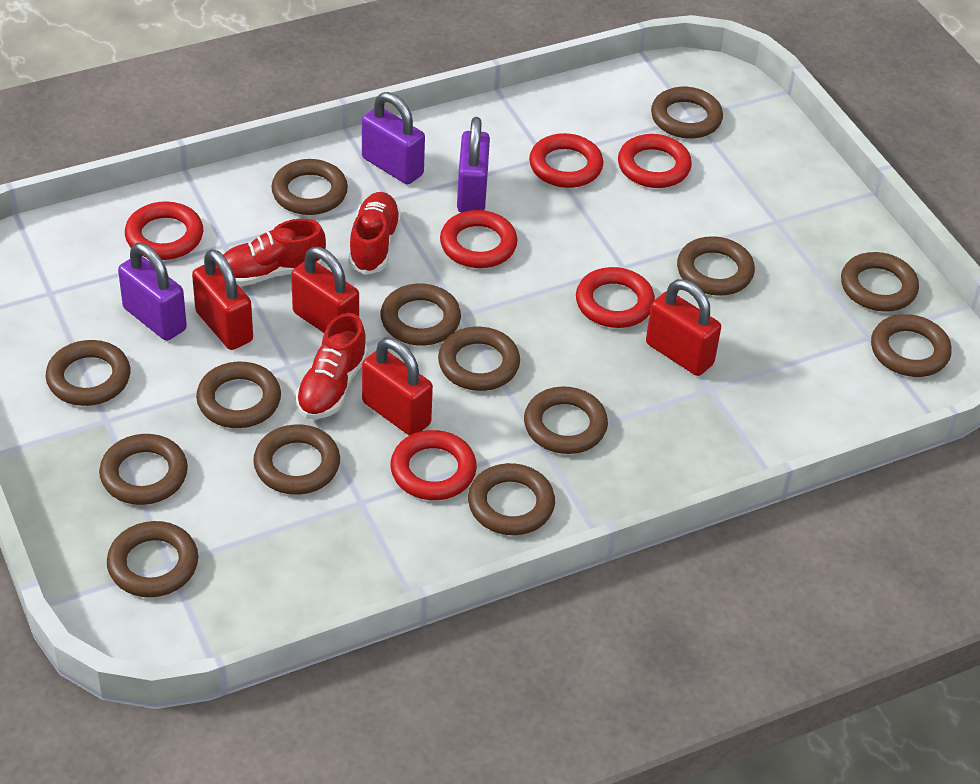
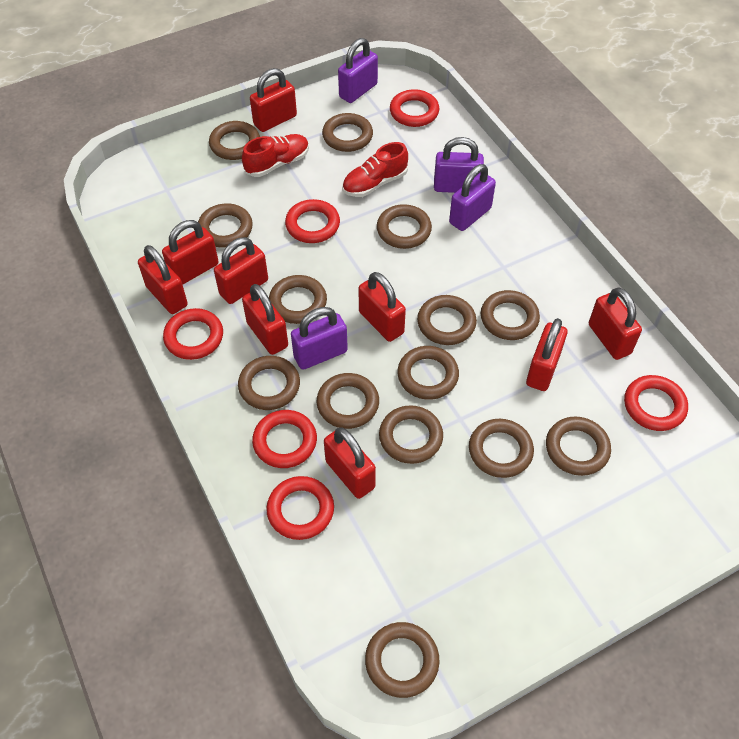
purple padlock: 3 -> 4
red padlock: 4 -> 9
red shoe: 3 -> 2

